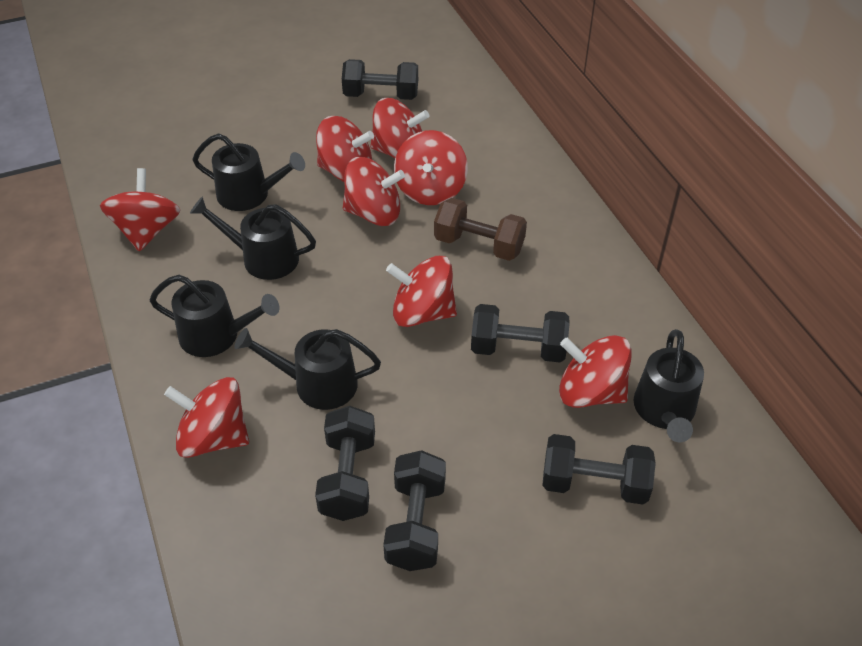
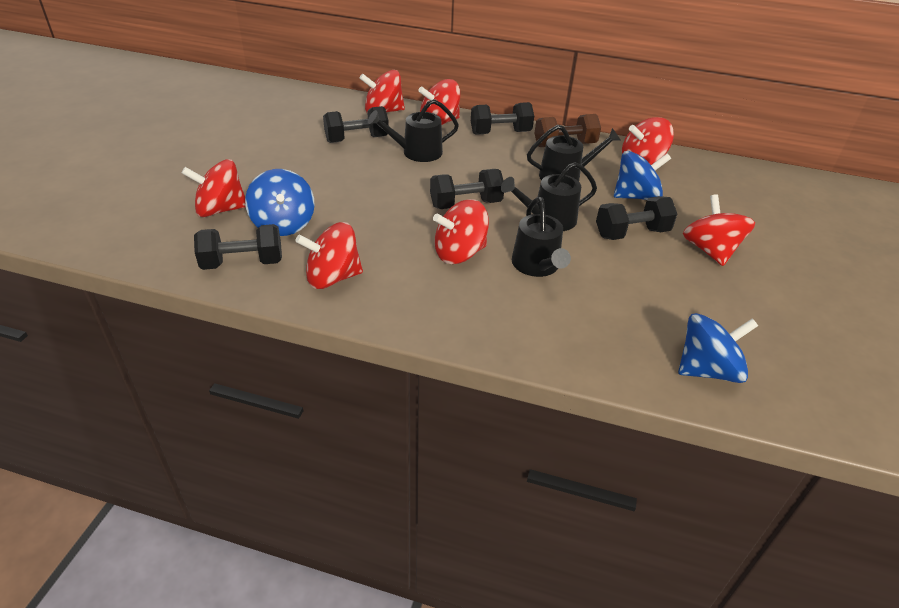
black watering can: 5 -> 4
blue spinning top: 0 -> 3
red spinning top: 8 -> 7

